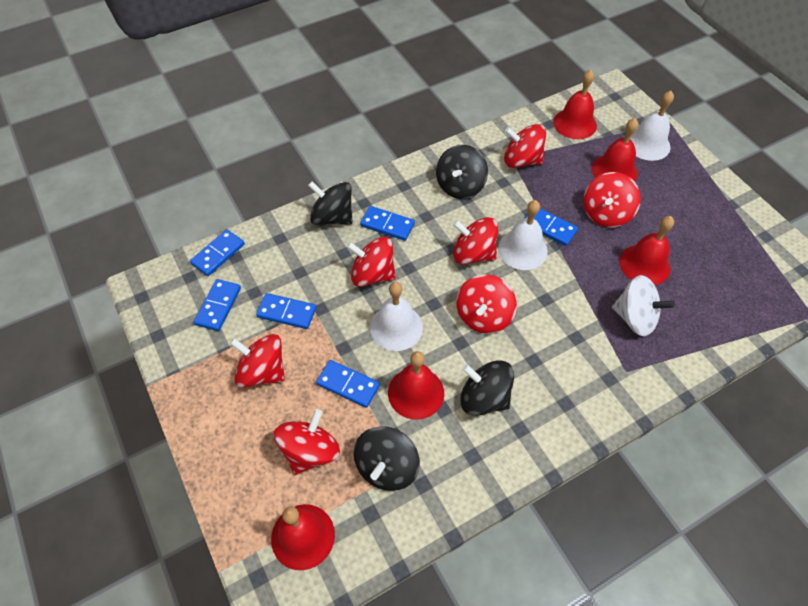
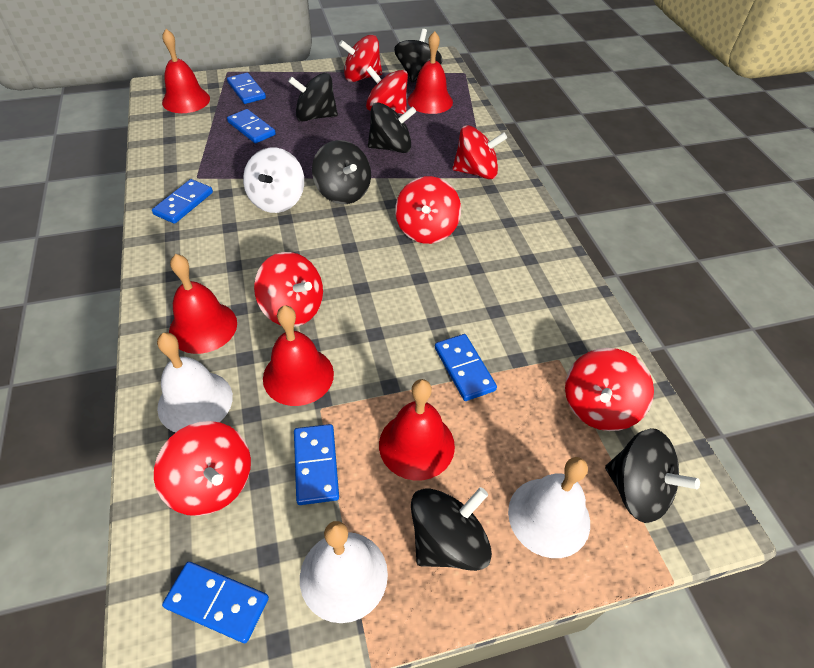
black spinning top: 4 -> 6

